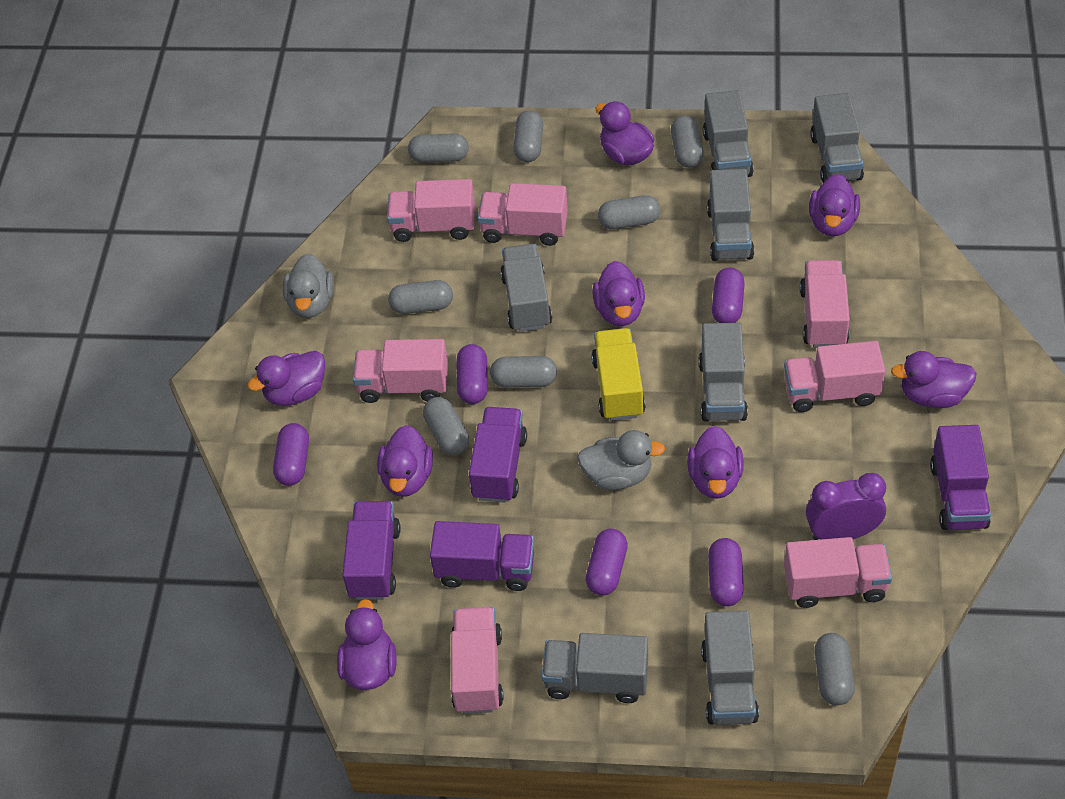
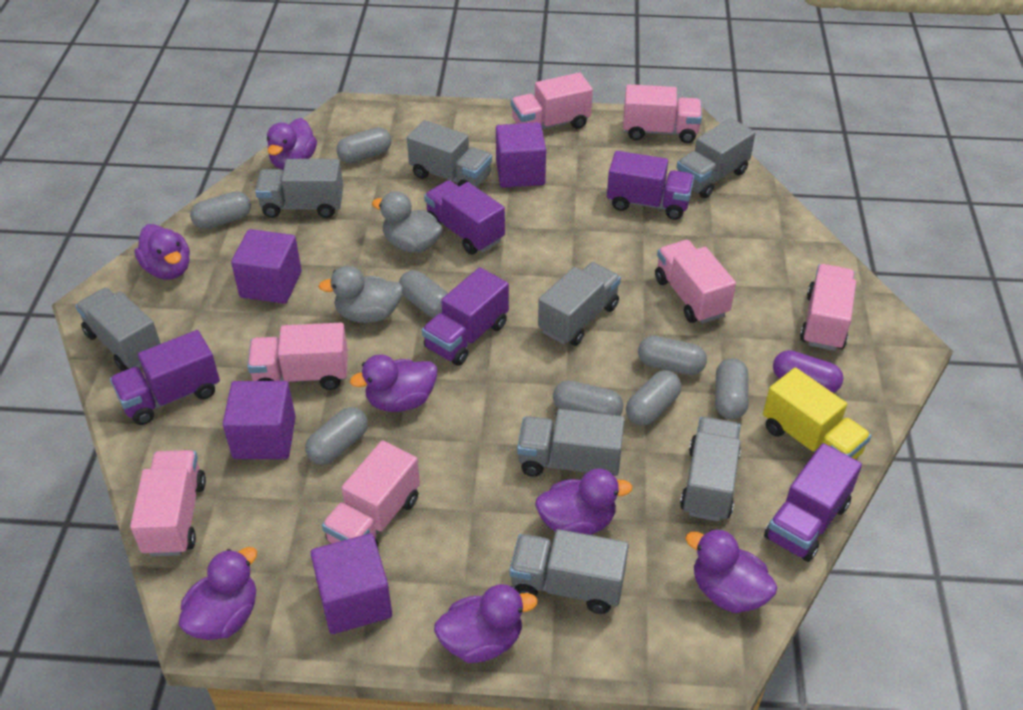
grey truck: 7 -> 8
purple capsule: 5 -> 1
purple clock: 1 -> 0
purple cube: 0 -> 4
purple duck: 8 -> 7
purple truck: 4 -> 5

